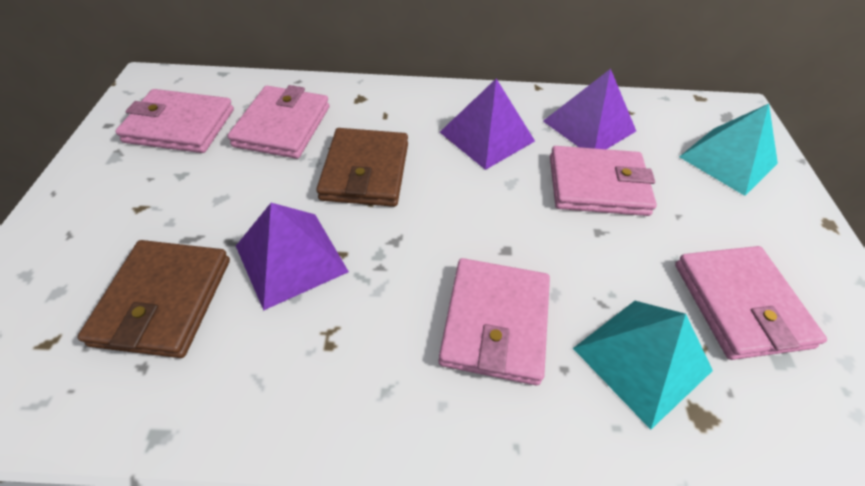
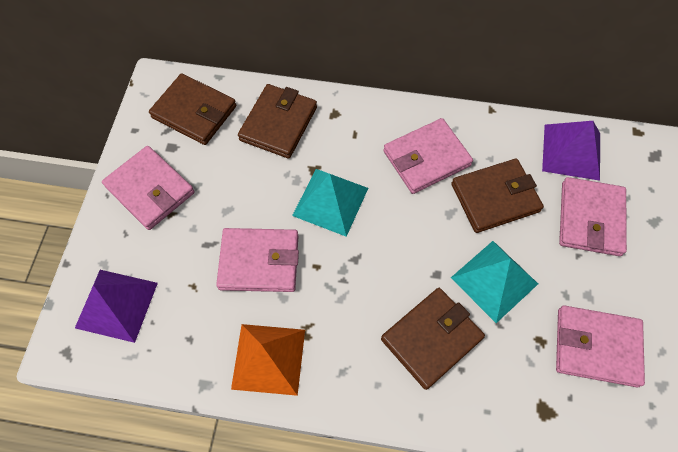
brown wallet: 2 -> 4
orange pyramid: 0 -> 1
purple pyramid: 3 -> 2

